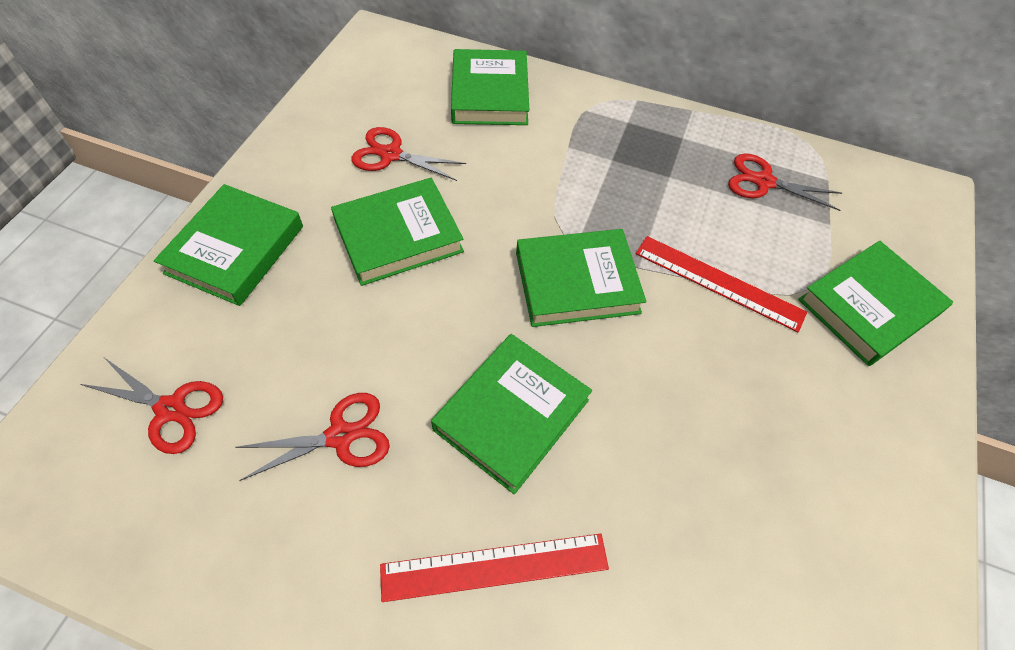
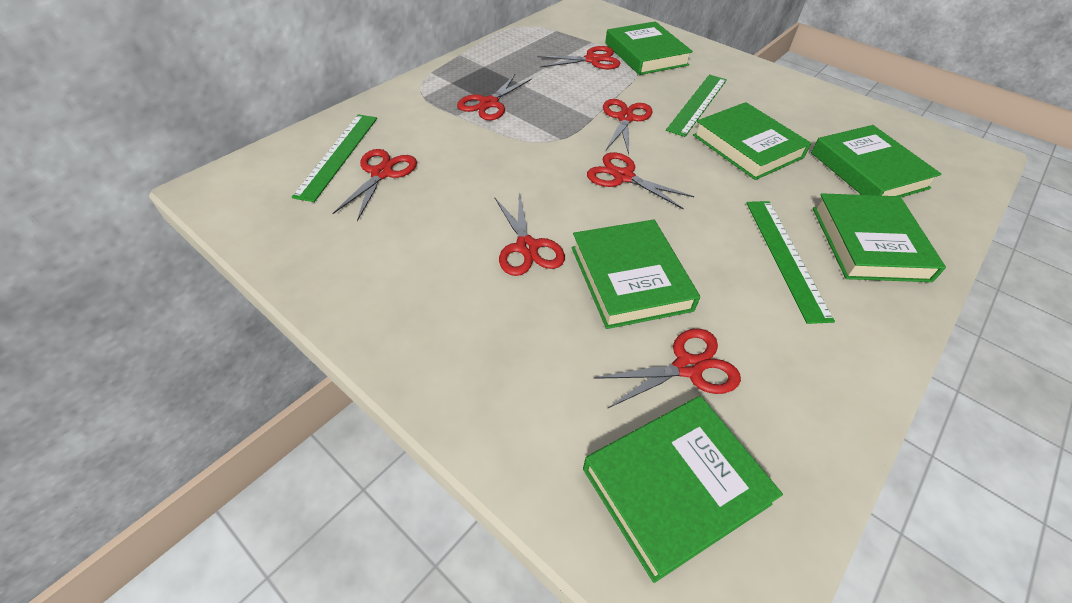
green ruler: 0 -> 3
red ruler: 2 -> 0
red scissors: 4 -> 7

